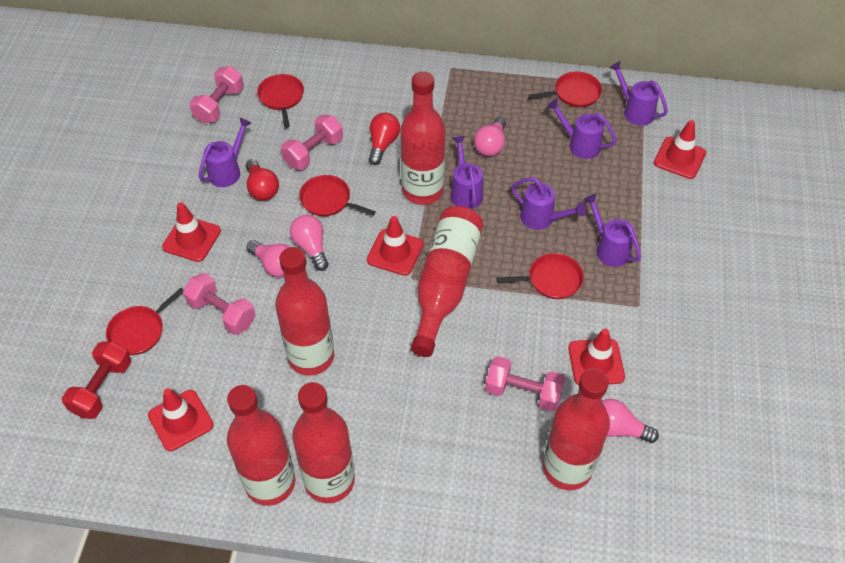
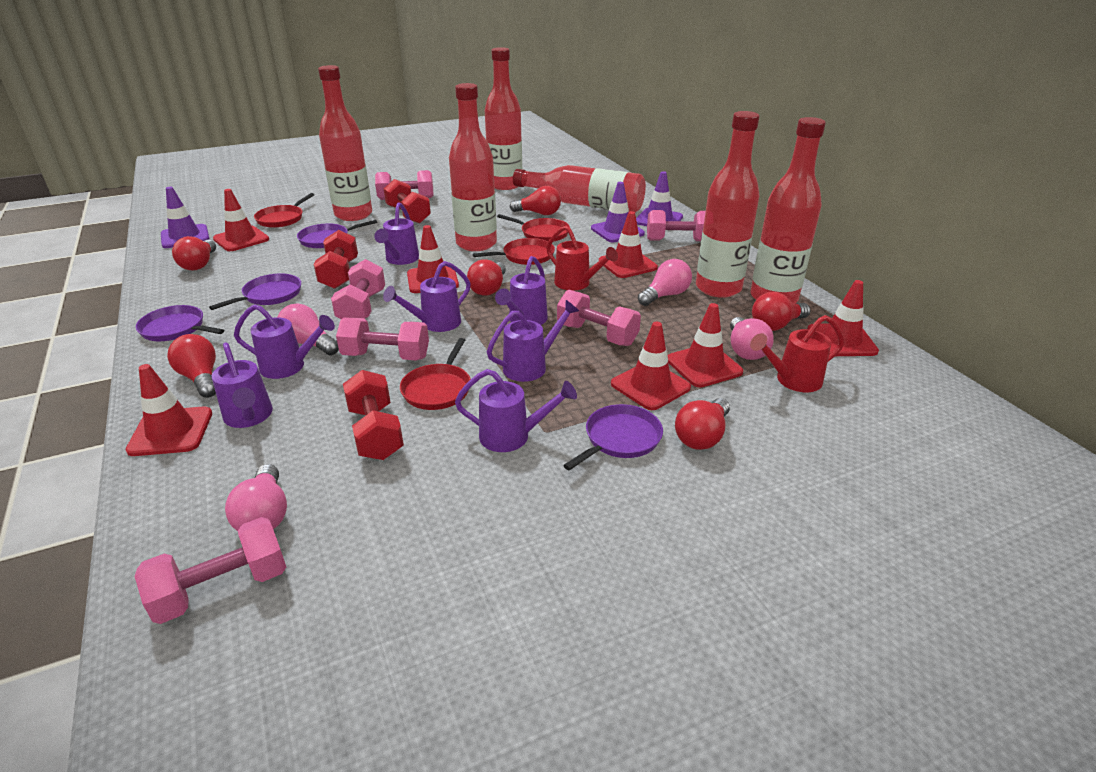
pink dumbbell: 4 -> 6
purple pan: 0 -> 4
purple traffic cone: 0 -> 3
purple watering can: 6 -> 7
red dumbbell: 1 -> 3
red light bulb: 2 -> 6
red pan: 5 -> 4
red traffic cone: 5 -> 7
red watering can: 0 -> 2

